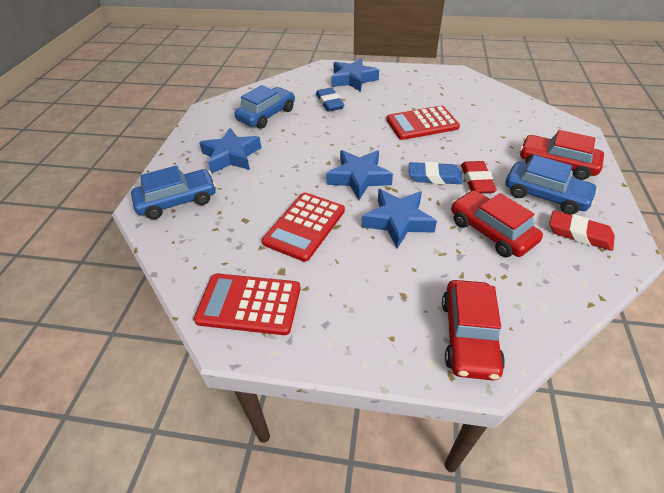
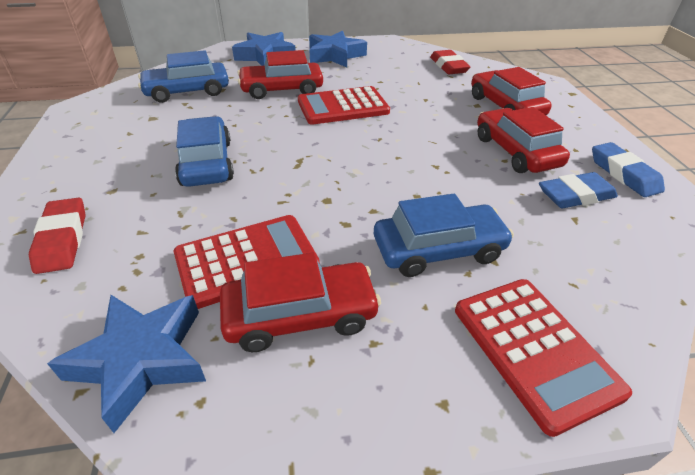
blue star: 4 -> 3
red car: 3 -> 4

